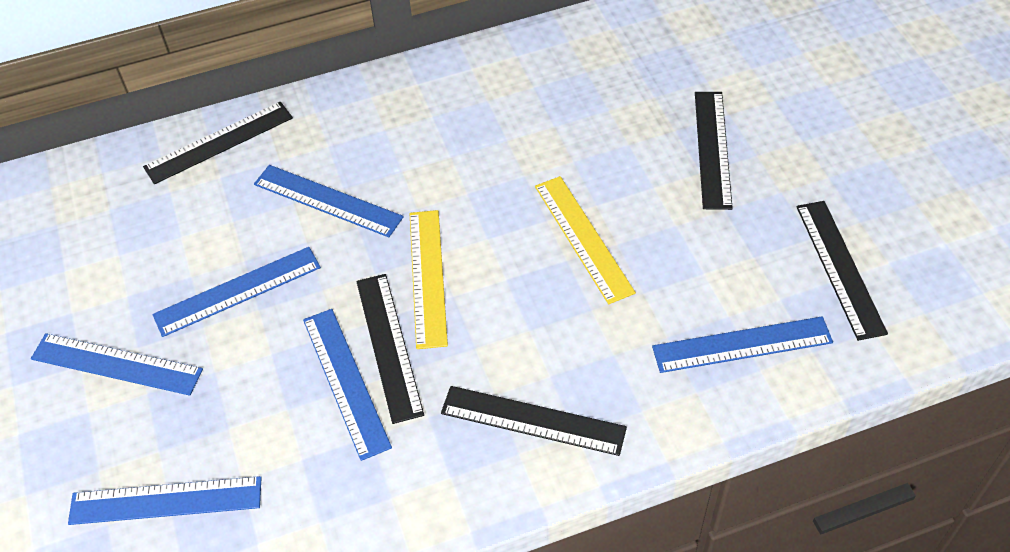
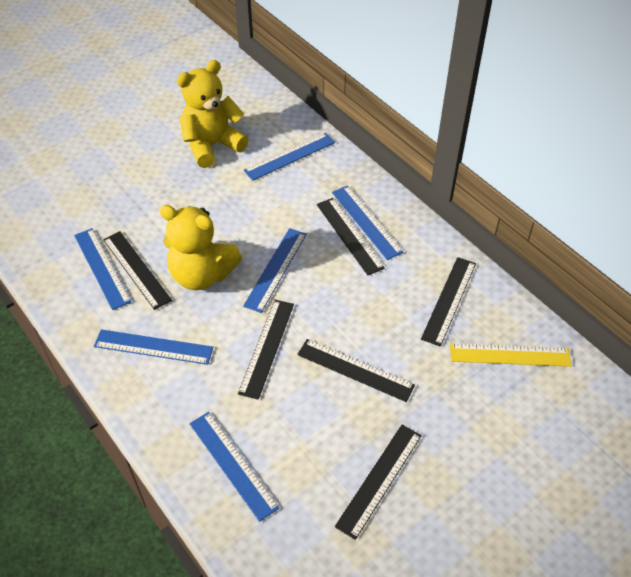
black ruler: 5 -> 6
yellow ruler: 2 -> 1
yellow teddy bear: 0 -> 2

